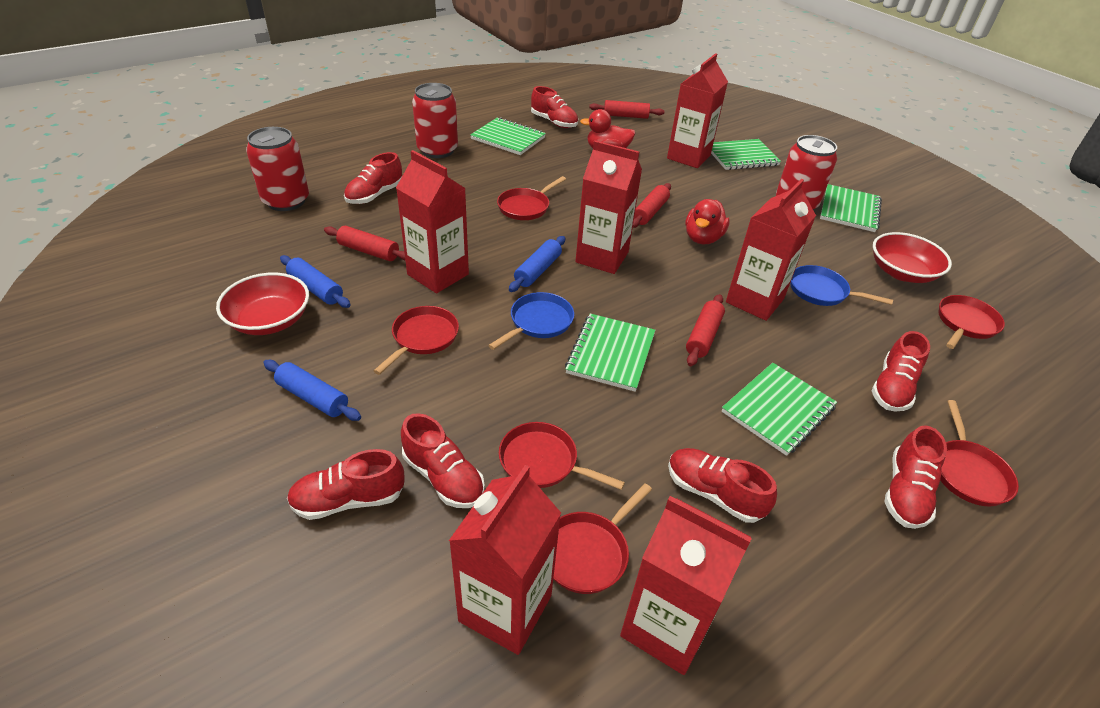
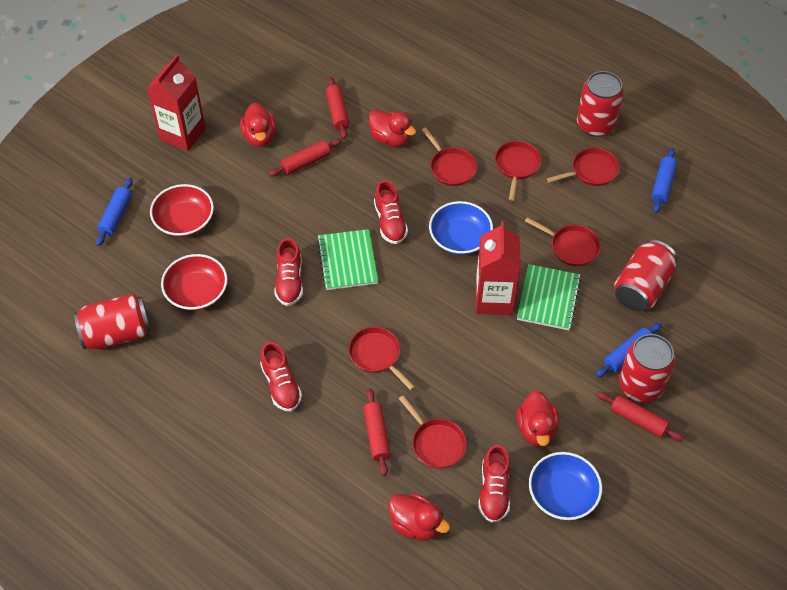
blue bowl: 0 -> 2
blue pan: 2 -> 0
green notebook: 5 -> 2
red can: 3 -> 4
red carton: 6 -> 2
red duck: 2 -> 4
red shoe: 7 -> 4

